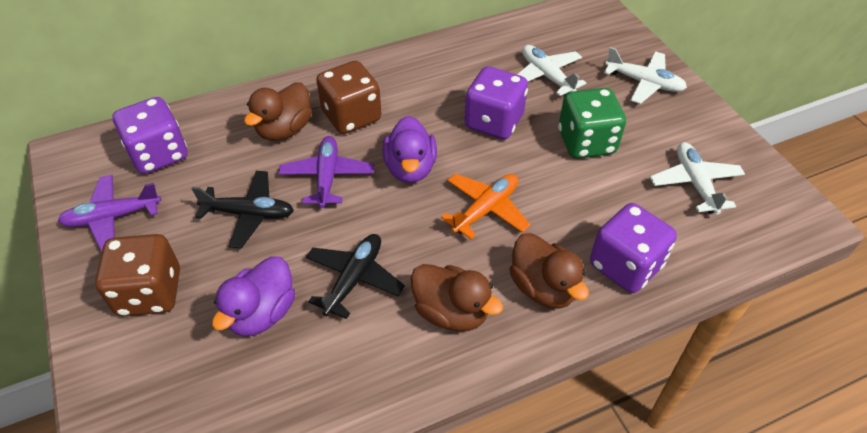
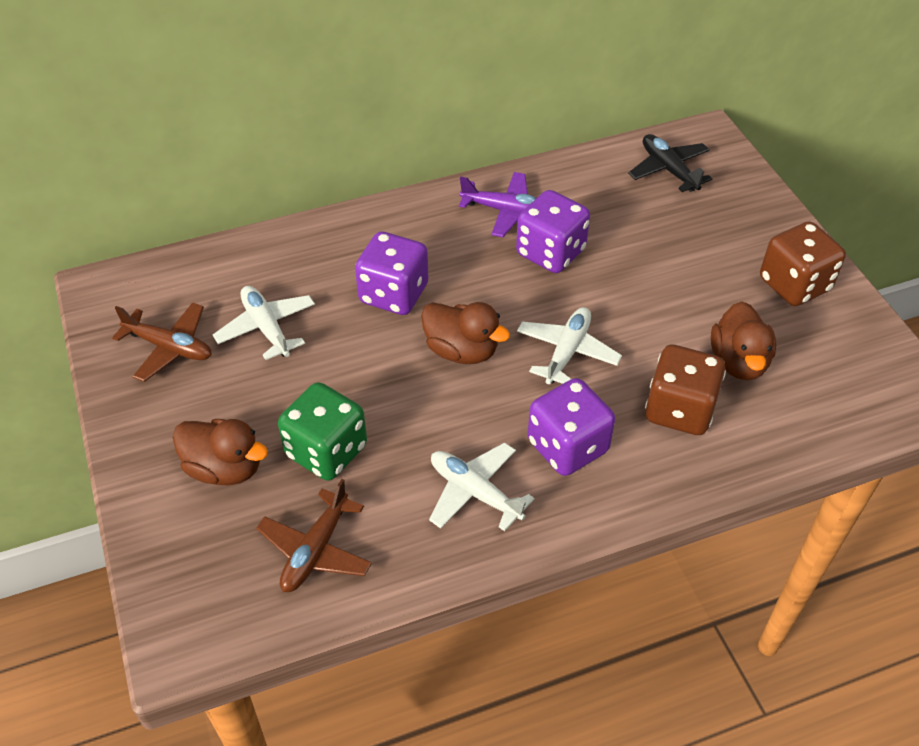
black plane: 2 -> 1
brown plane: 0 -> 2
orange plane: 1 -> 0
purple duck: 2 -> 0
purple plane: 2 -> 1

